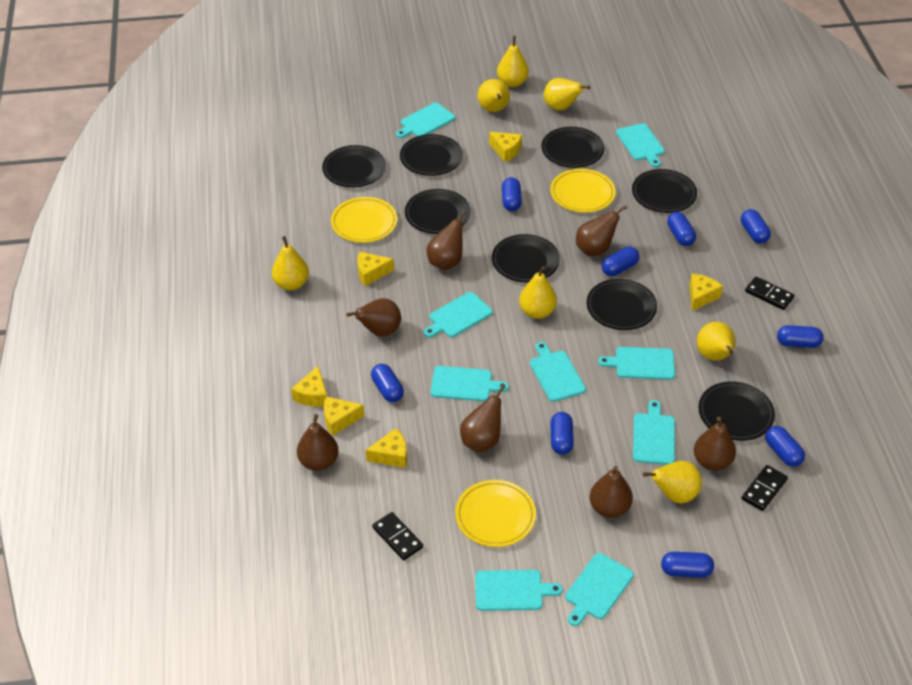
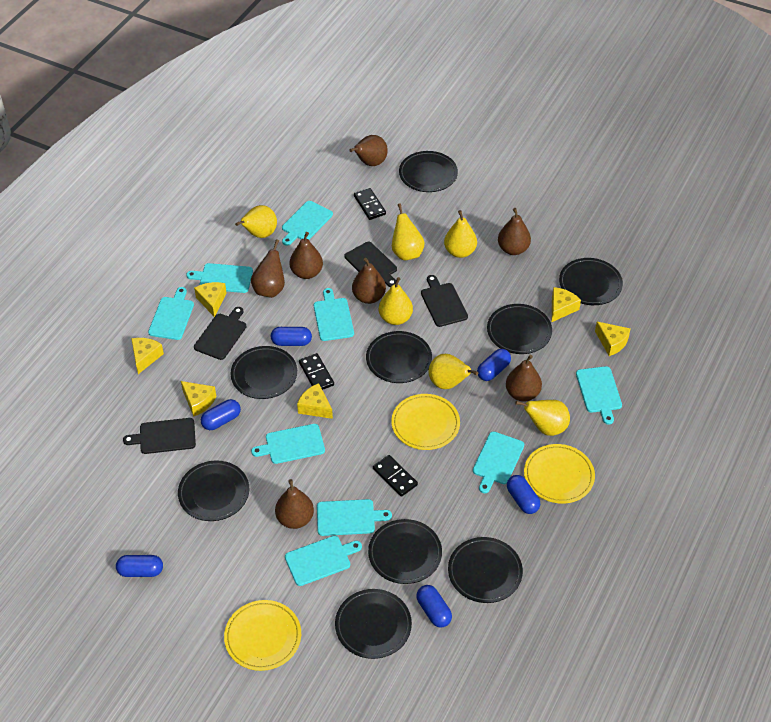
black cutting board: 0 -> 4
black plate: 8 -> 9
blue capsule: 9 -> 6
yellow pear: 7 -> 6

